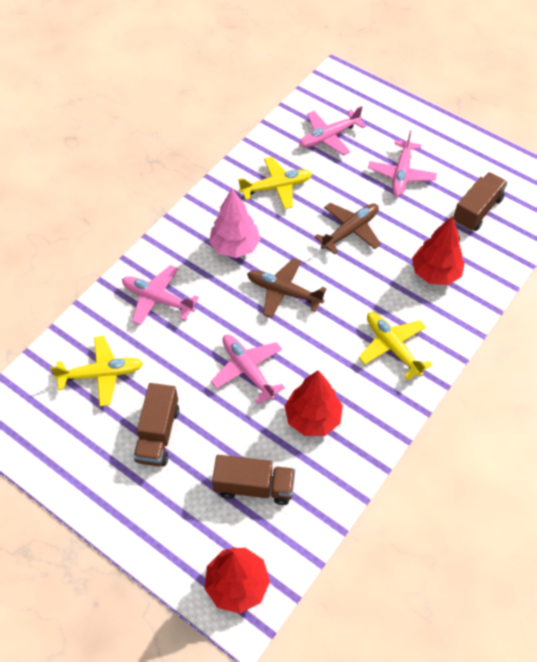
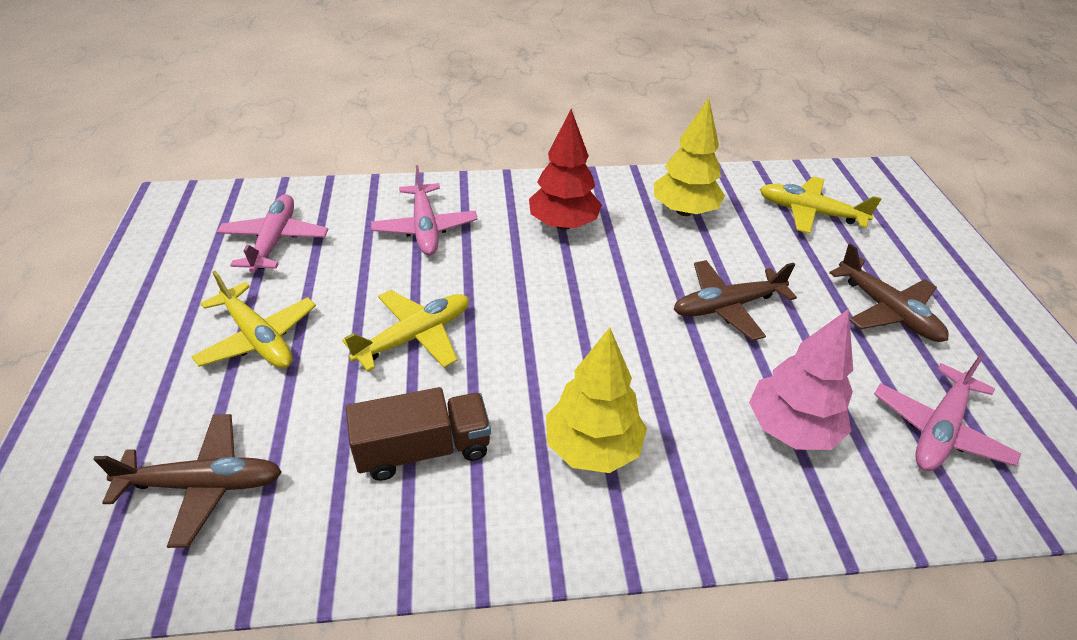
brown plane: 2 -> 3
brown truck: 3 -> 1
pink plane: 4 -> 3
red tree: 3 -> 1
yellow tree: 0 -> 2

